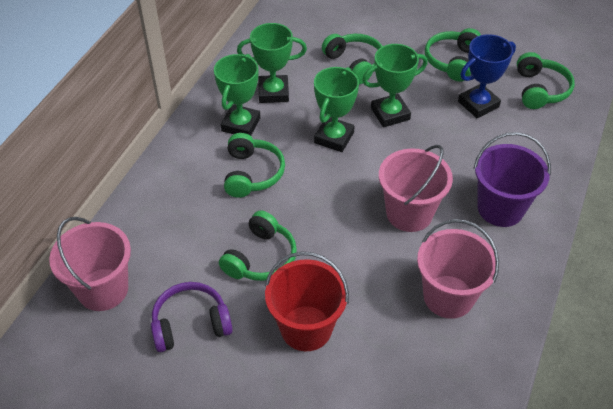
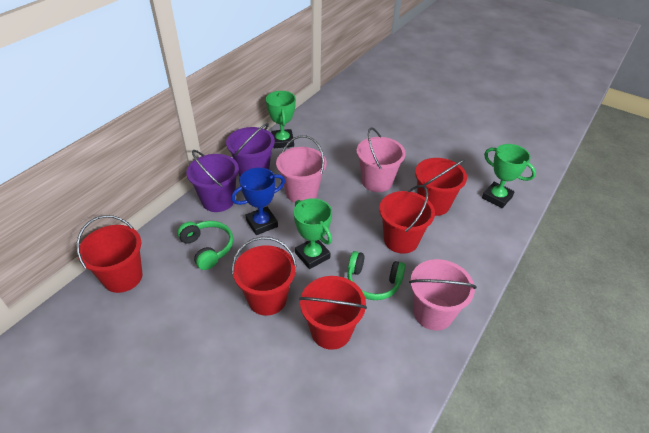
green headphones: 5 -> 2
green trophy: 4 -> 3
purple bucket: 1 -> 2
purple headphones: 1 -> 0
red bucket: 1 -> 5

